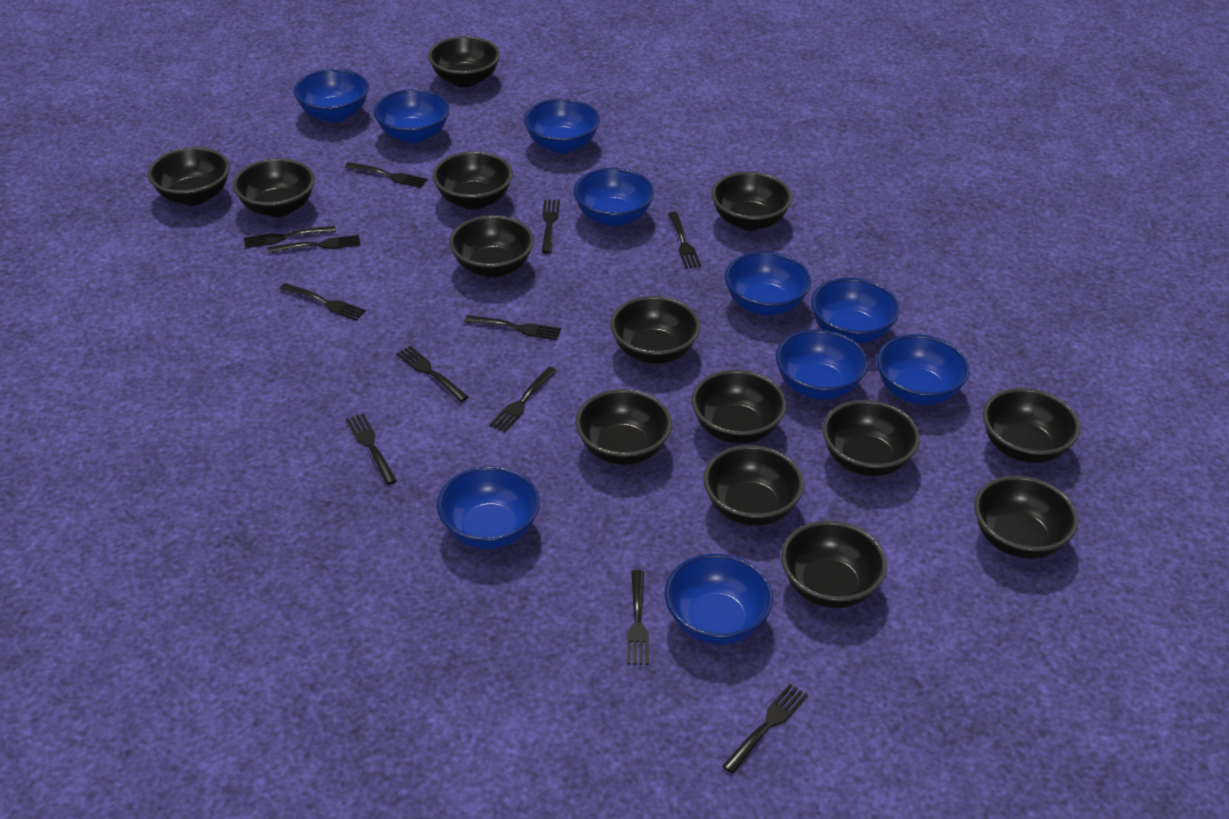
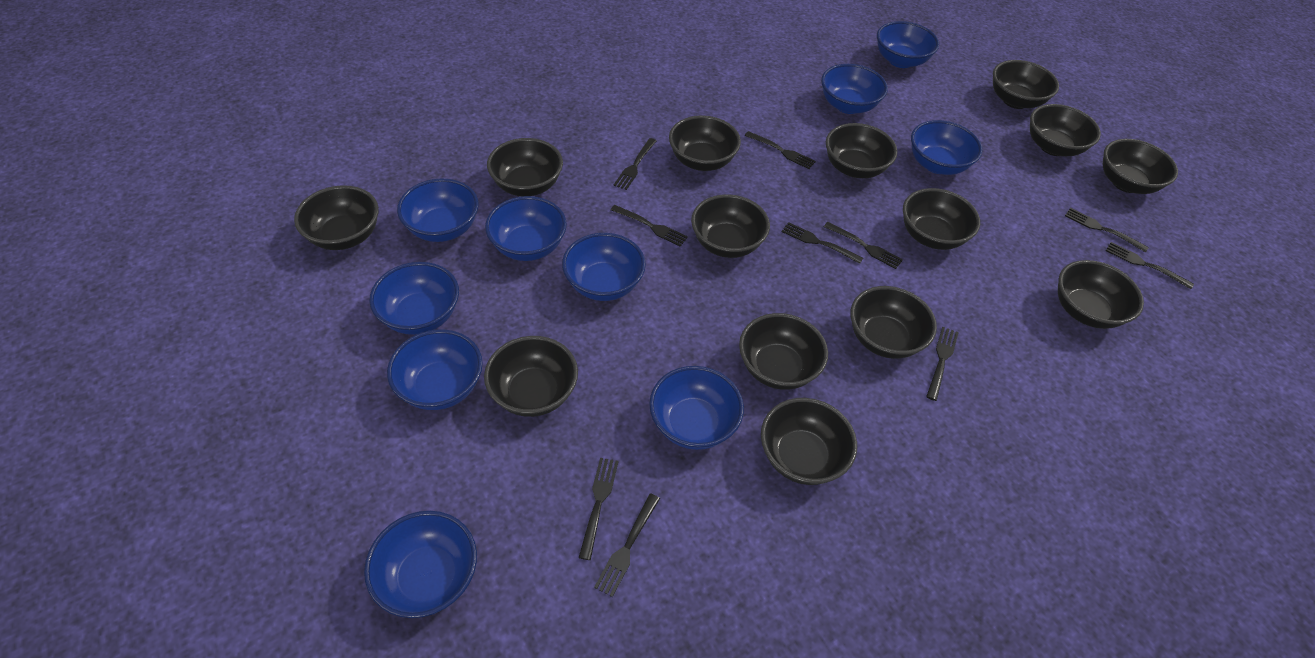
black fork: 12 -> 10

